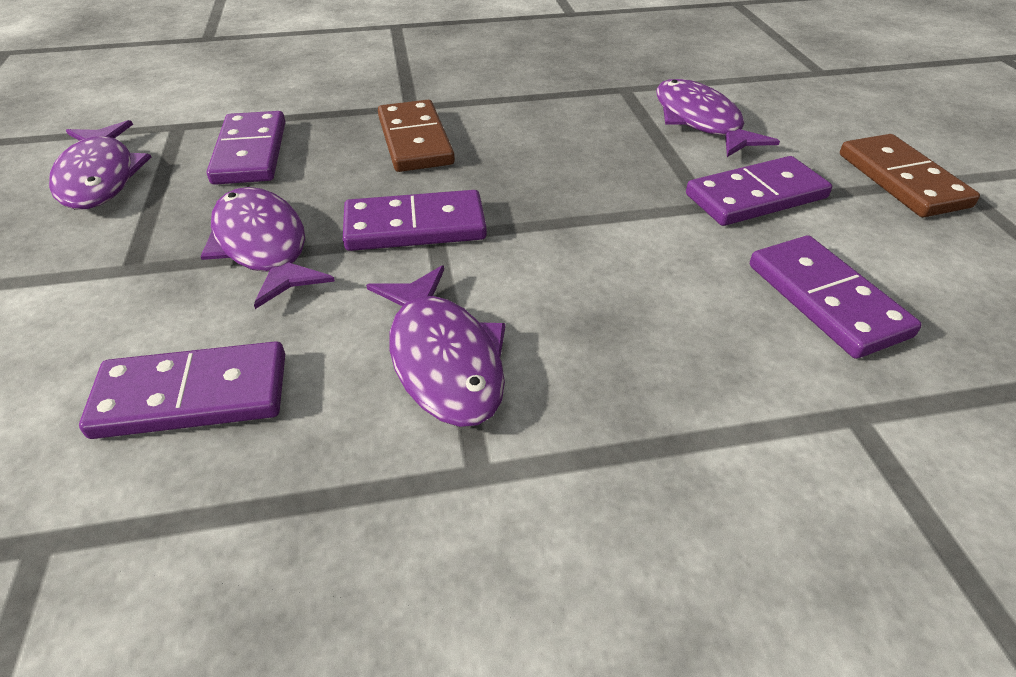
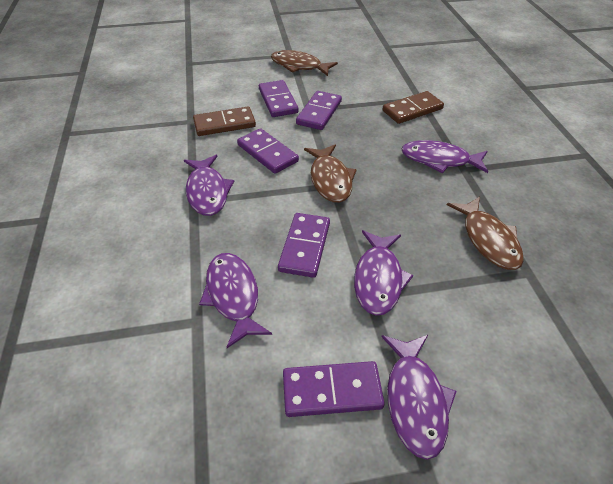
brown fish: 0 -> 3
purple fish: 4 -> 5

